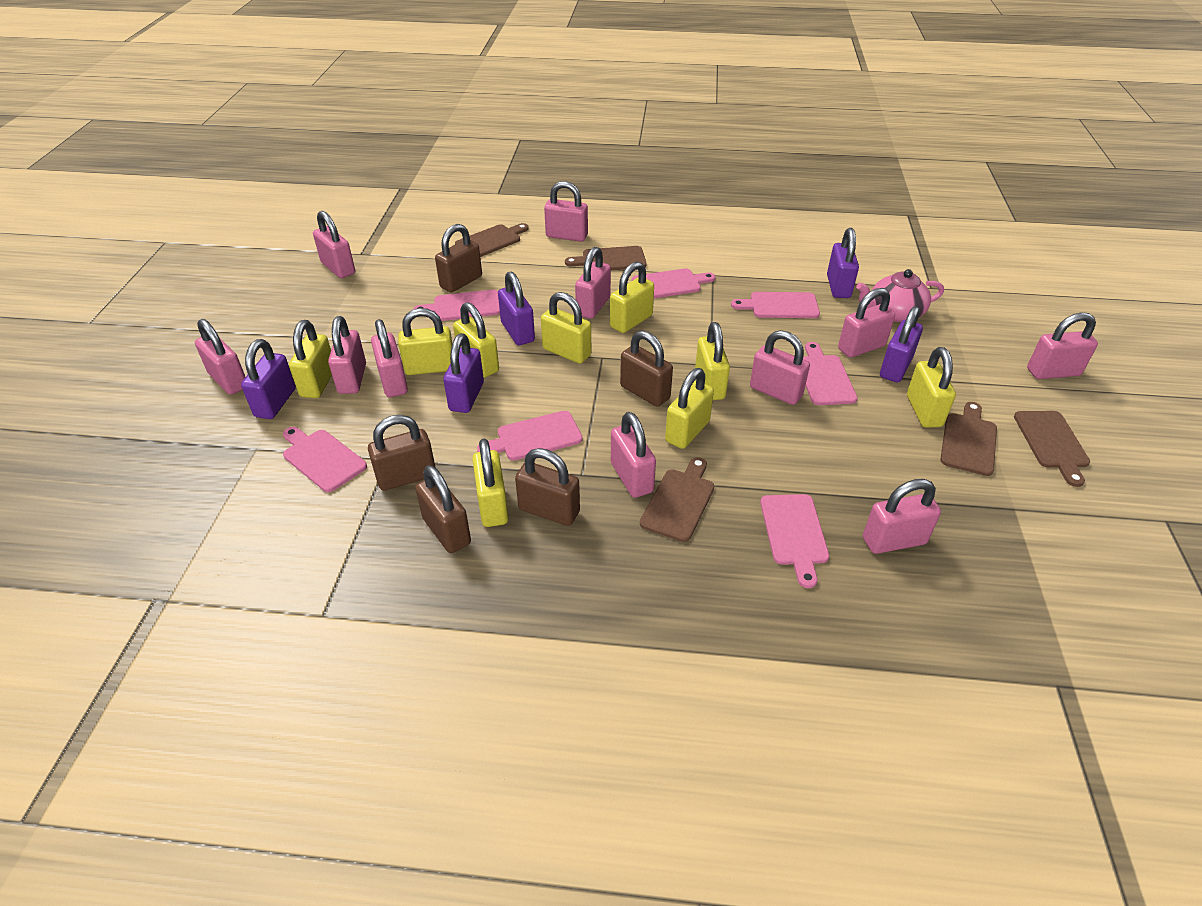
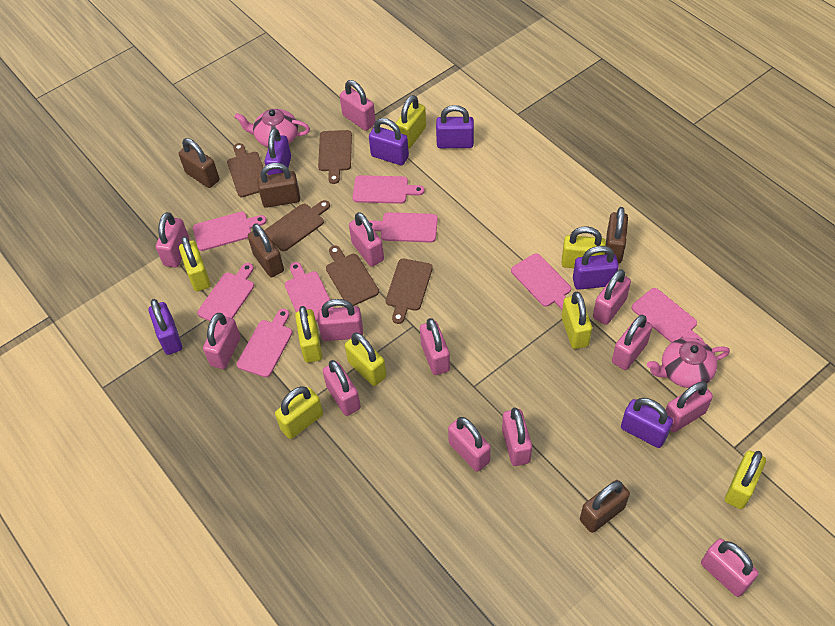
pink cutting board: 7 -> 8
pink padlock: 11 -> 13
pink teapot: 1 -> 2
purple padlock: 5 -> 6
yellow padlock: 9 -> 8

